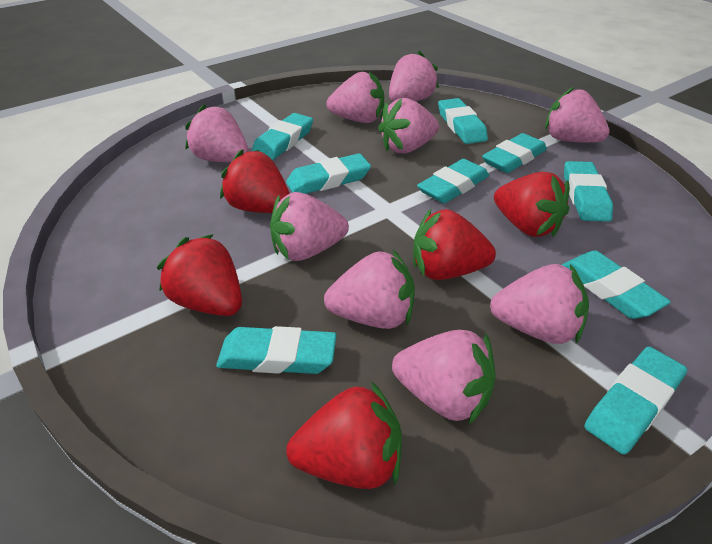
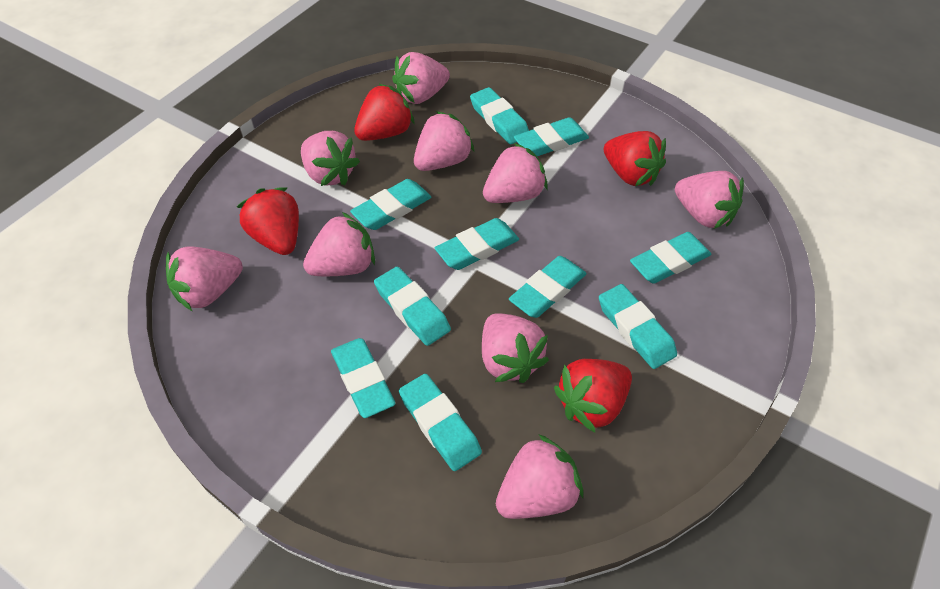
red strawberry: 5 -> 4
turquoise eraser: 9 -> 10

